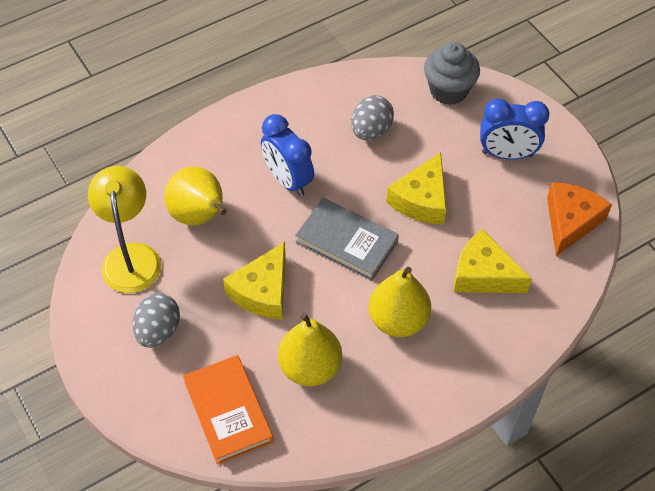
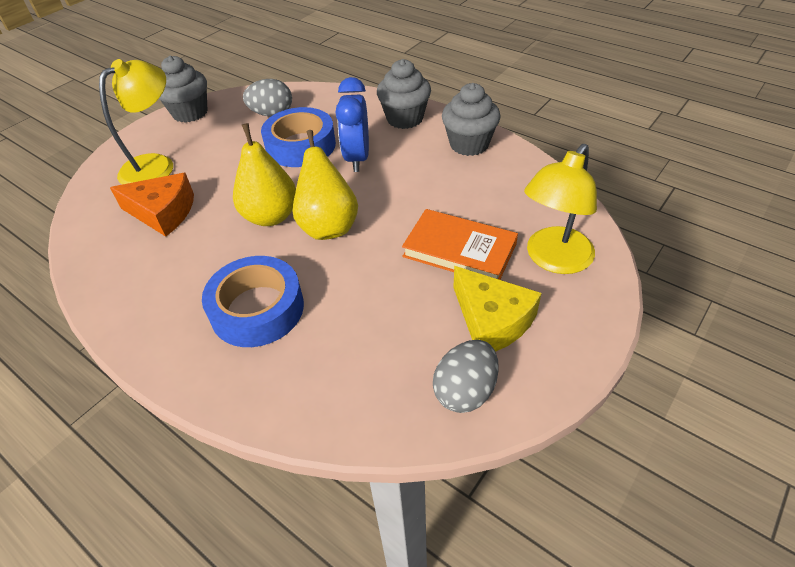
blue clock: 2 -> 1
blue tape: 0 -> 2
grey book: 1 -> 0
grey cupcake: 1 -> 3
yellow cheese: 3 -> 1
yellow lamp: 1 -> 2
yellow pear: 3 -> 2

